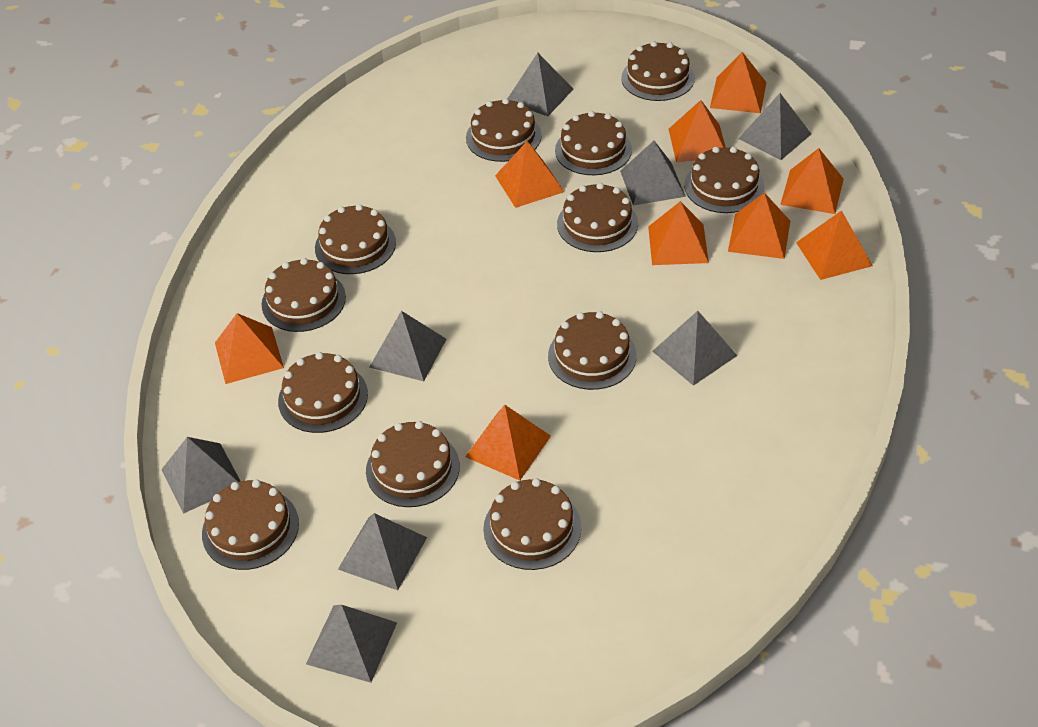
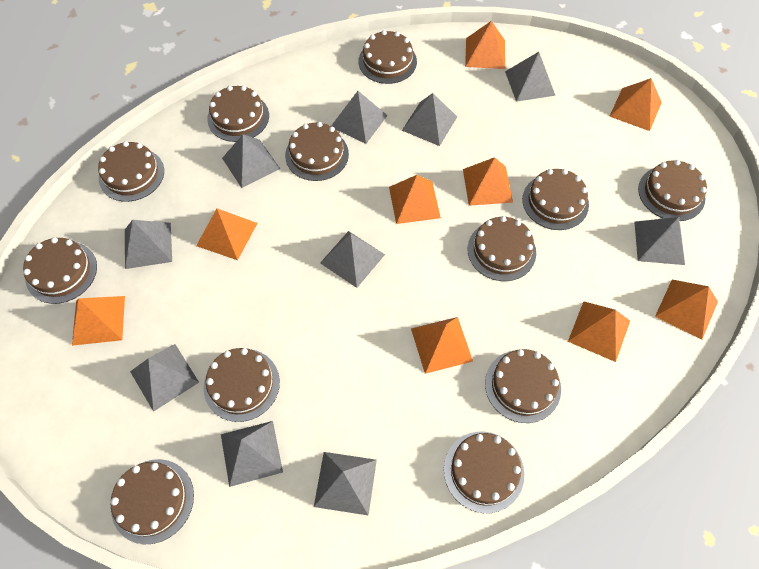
grey pyramid: 8 -> 10

